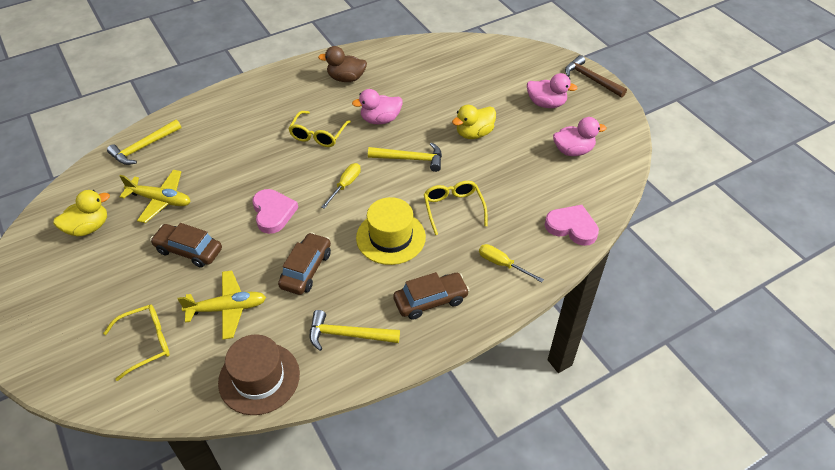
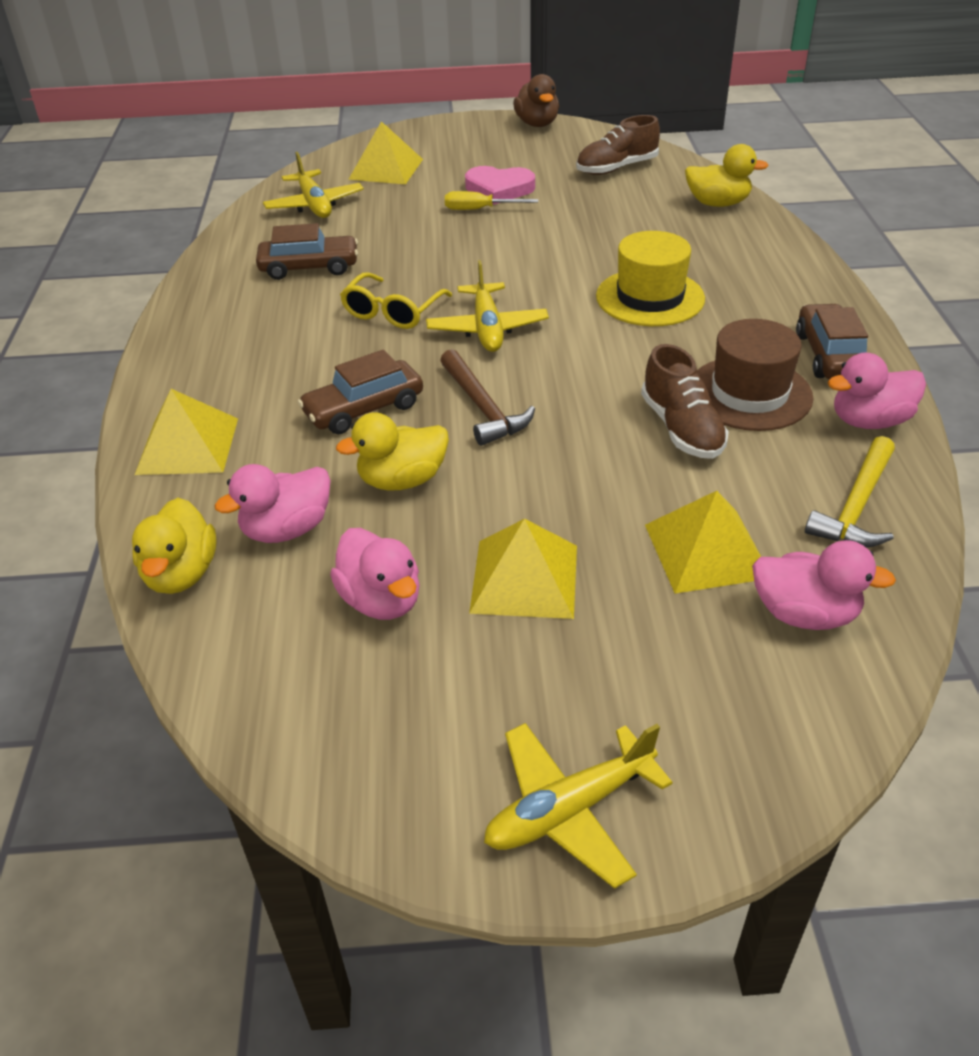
brown shoe: 0 -> 2
pink duck: 3 -> 4
pink heart: 2 -> 1
yellow duck: 2 -> 3
yellow glasses: 3 -> 1
yellow hammer: 3 -> 1
yellow plane: 2 -> 3
yellow pyramid: 0 -> 4
yellow screwdriver: 2 -> 1

